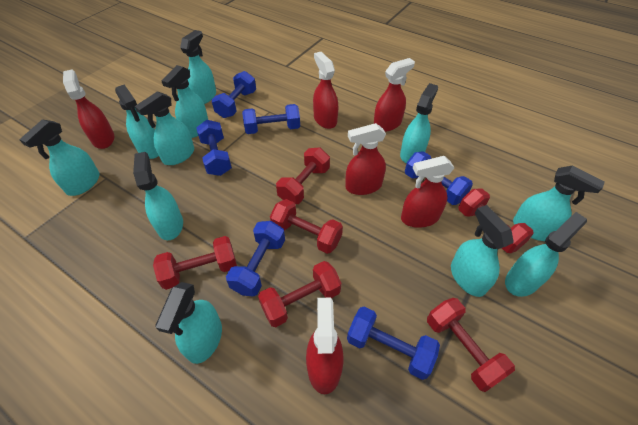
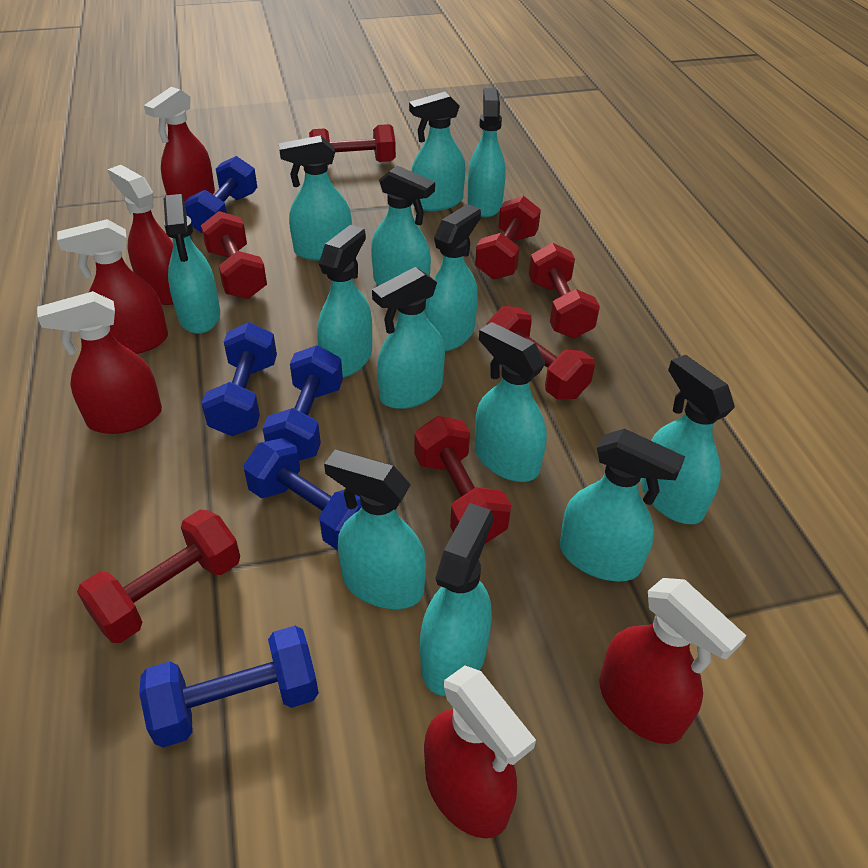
blue dumbbell: 6 -> 5
red dumbbell: 6 -> 7
turquoise spray bottle: 11 -> 13

